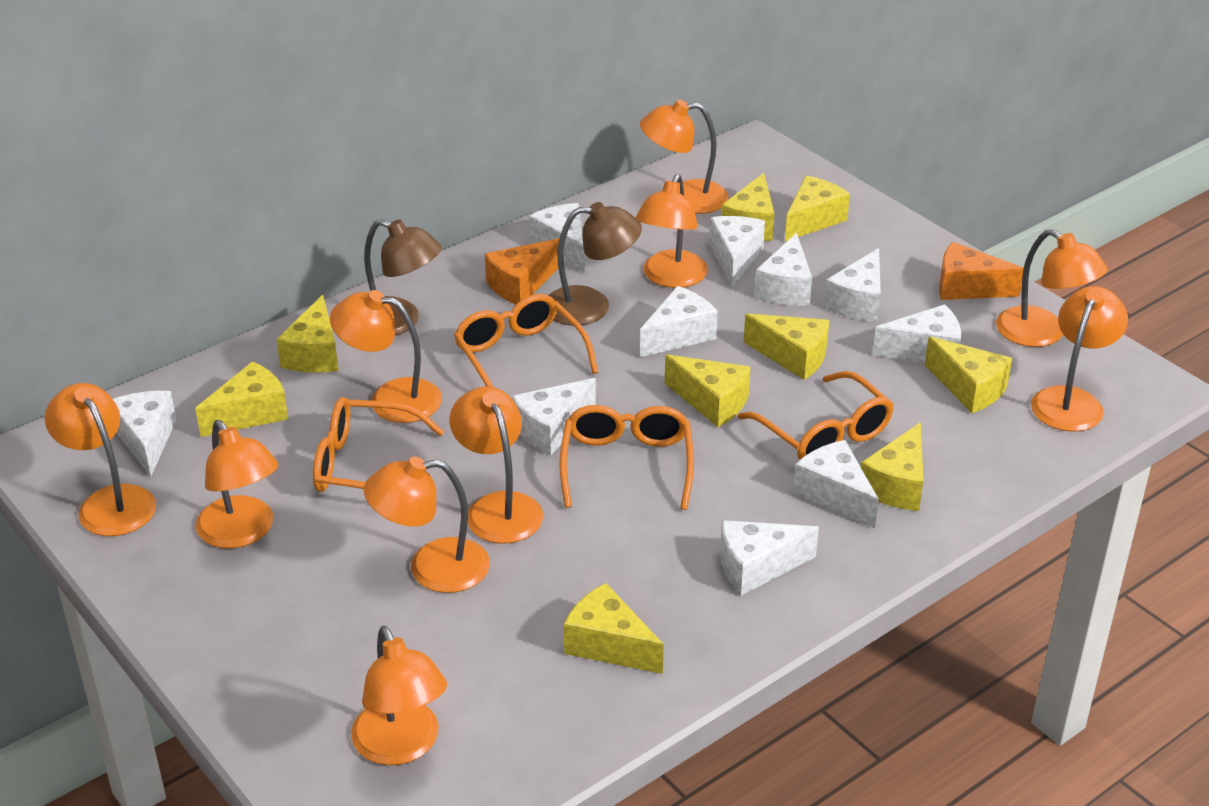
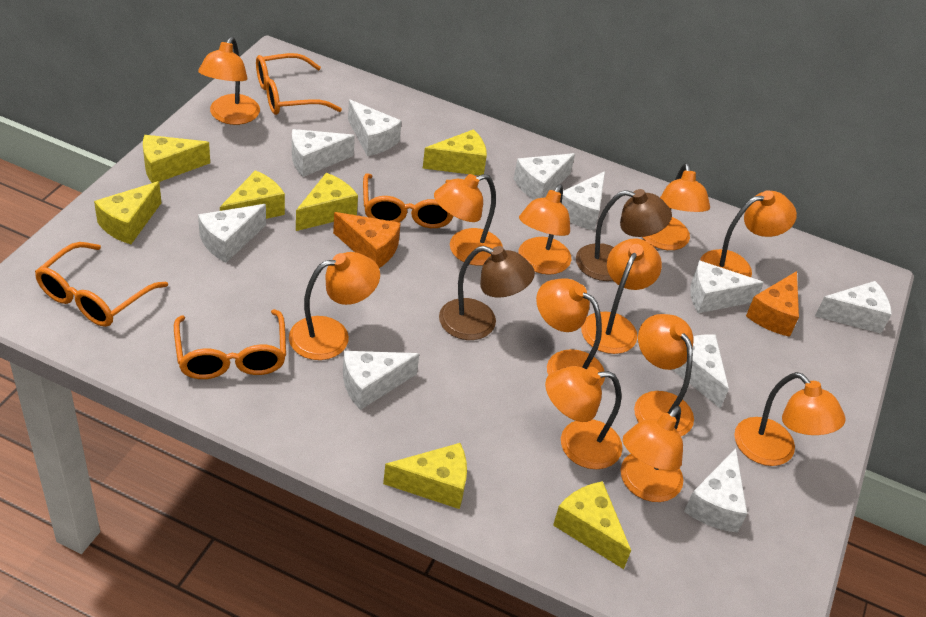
orange lamp: 10 -> 12
yellow cheese: 9 -> 7

